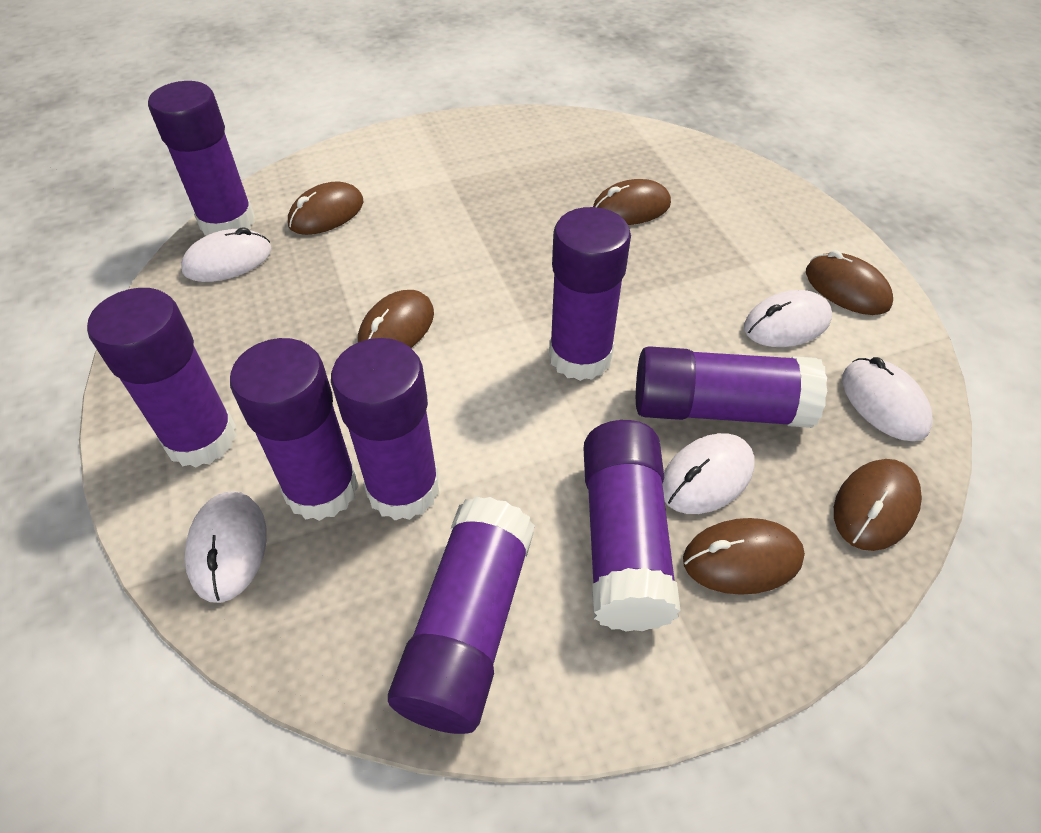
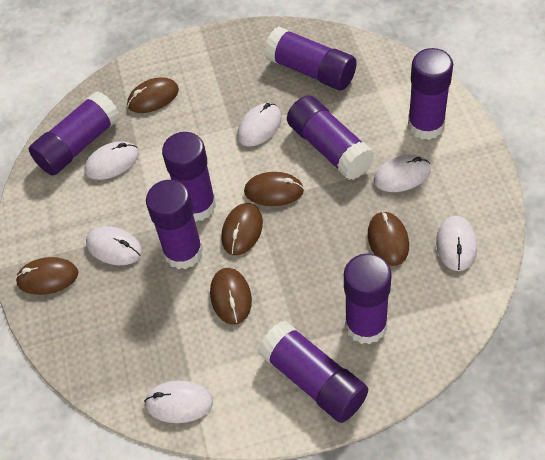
white mouse: 5 -> 6

